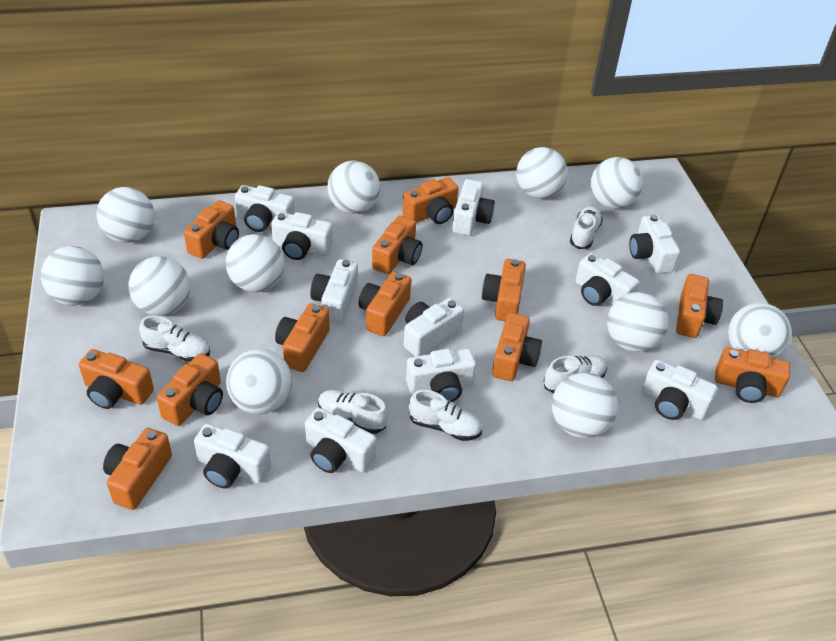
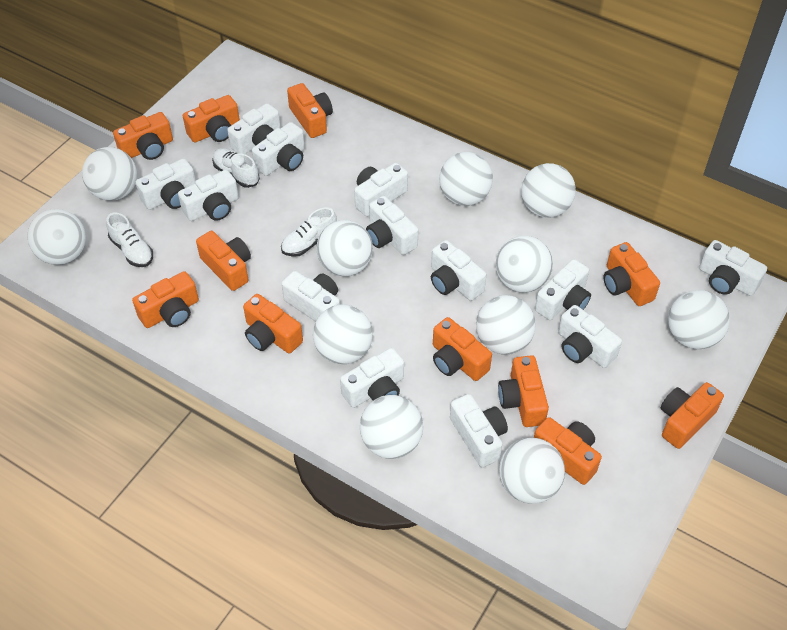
orange camera: 12 -> 11
white camera: 11 -> 13
white shoe: 5 -> 3

